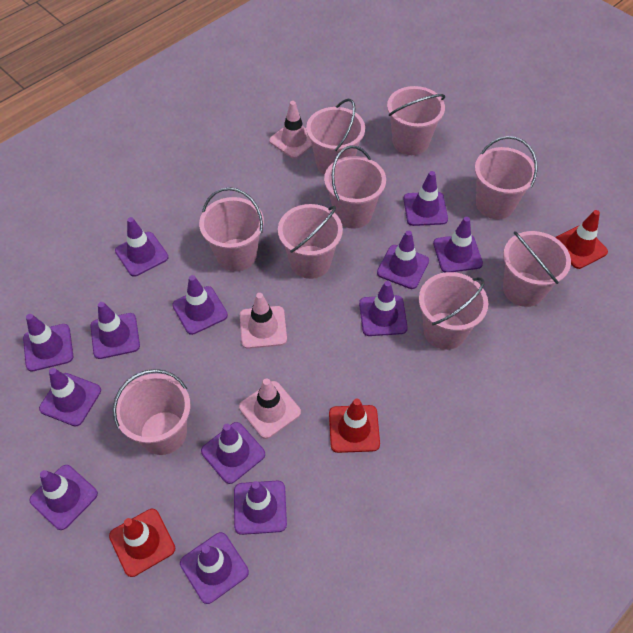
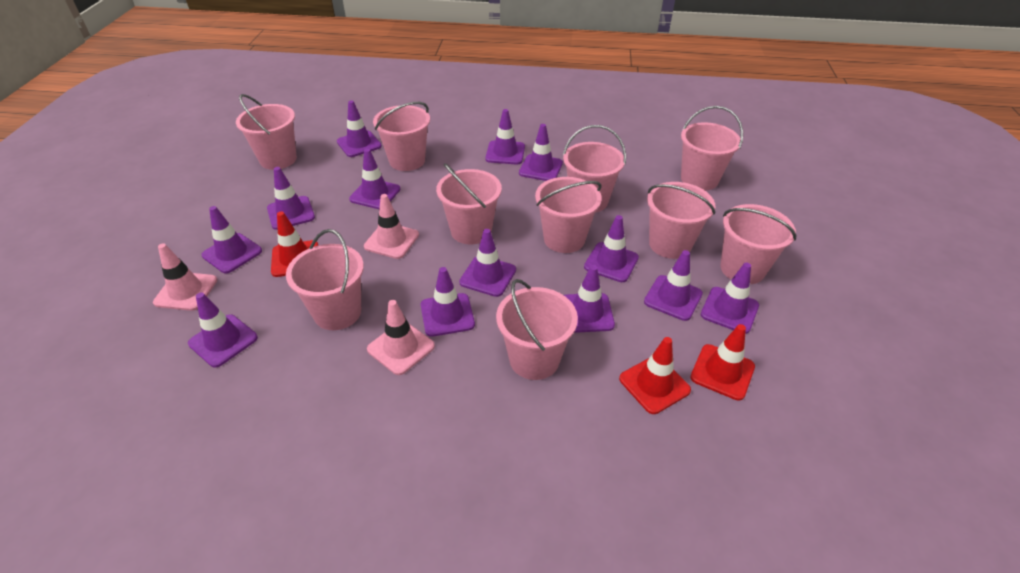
pink bucket: 9 -> 10

